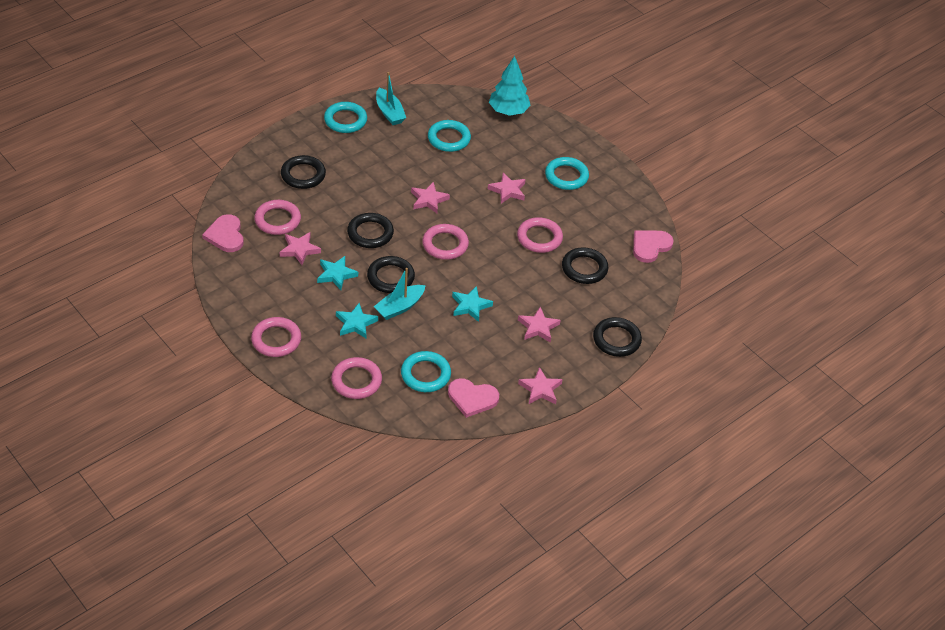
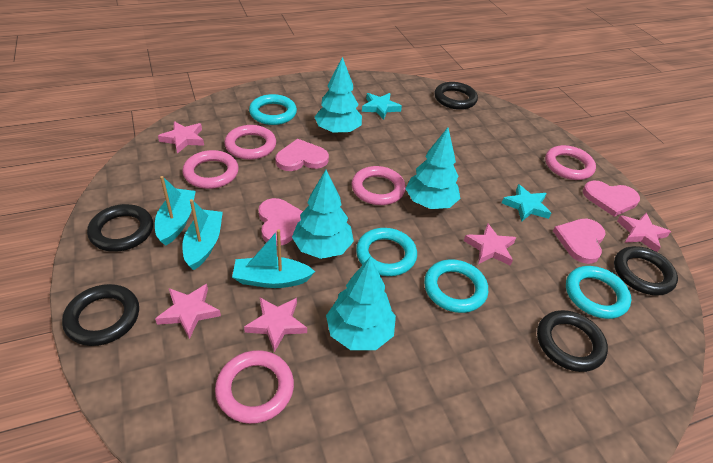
pink heart: 3 -> 4
turquoise boat: 2 -> 3
turquoise star: 3 -> 2
turquoise tree: 1 -> 4

